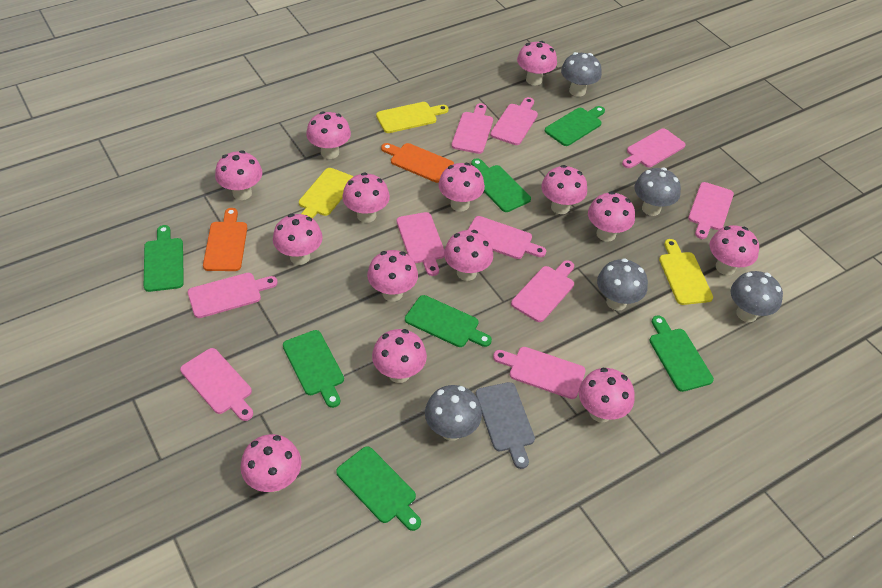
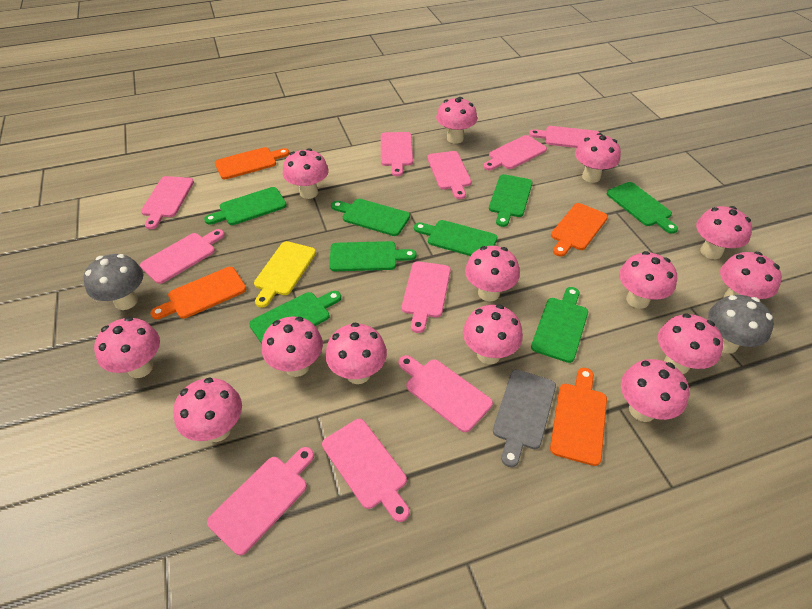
green cutting board: 7 -> 8
grey mushroom: 5 -> 2
orange cutting board: 2 -> 4
yellow cutting board: 3 -> 1

